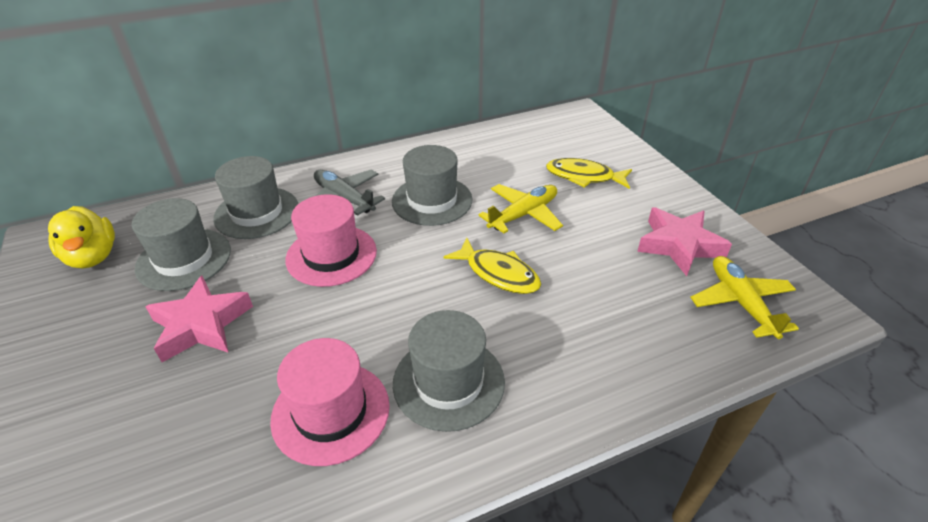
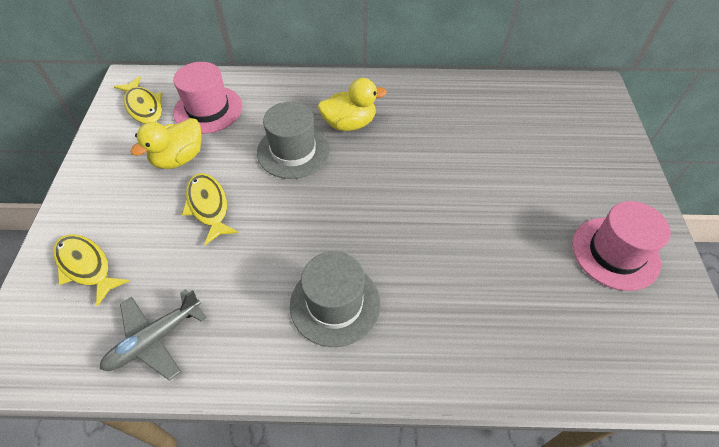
grey hat: 4 -> 2
pink star: 2 -> 0
yellow duck: 1 -> 2
yellow fish: 2 -> 3
yellow plane: 2 -> 0

